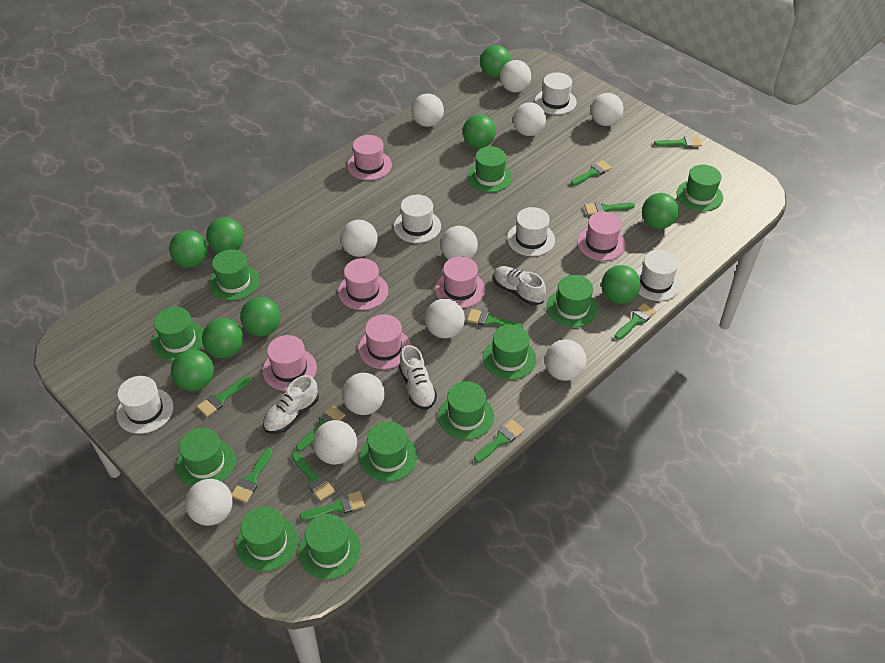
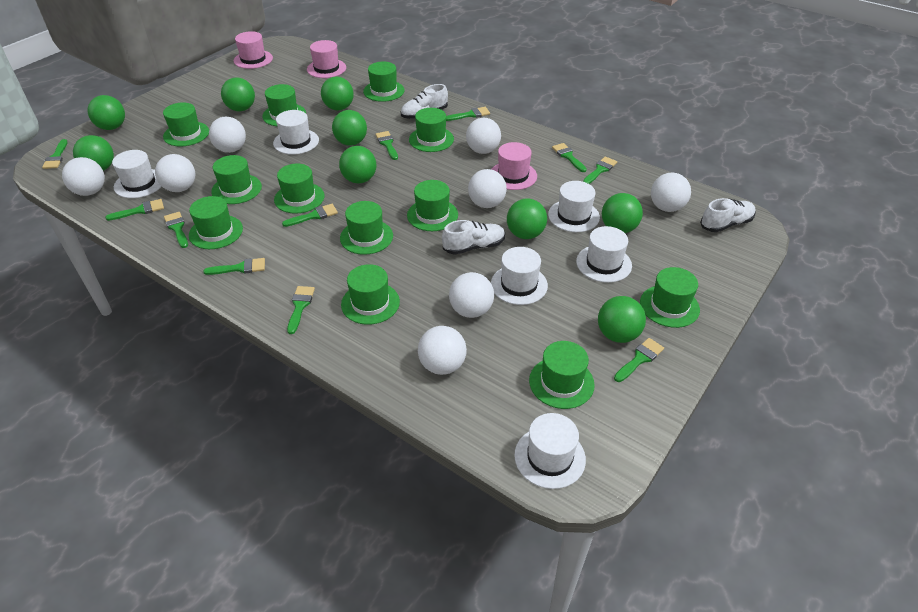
green hat: 11 -> 12
pink hat: 6 -> 3
white ball: 11 -> 8
white hat: 5 -> 6

